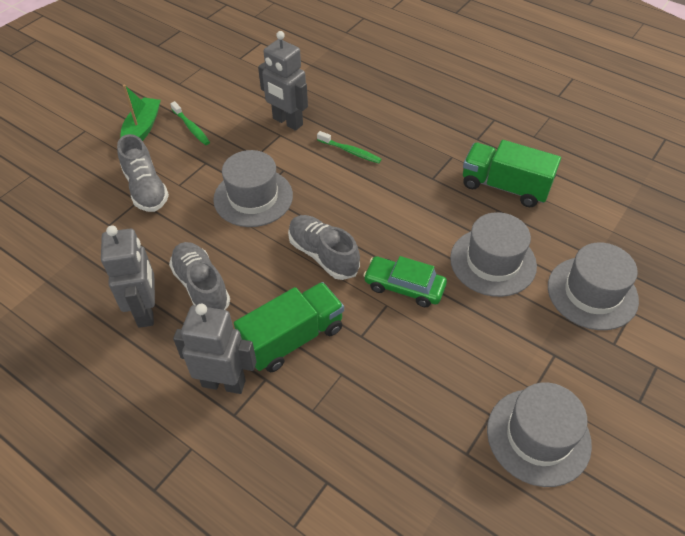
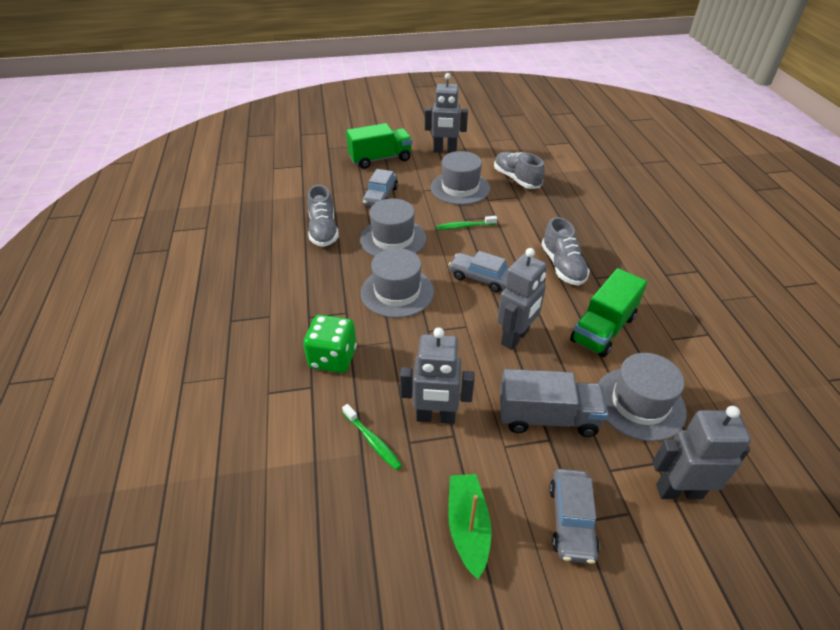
green car: 1 -> 0
green dice: 0 -> 1
grey car: 0 -> 3
grey robot: 3 -> 4
grey truck: 0 -> 1

